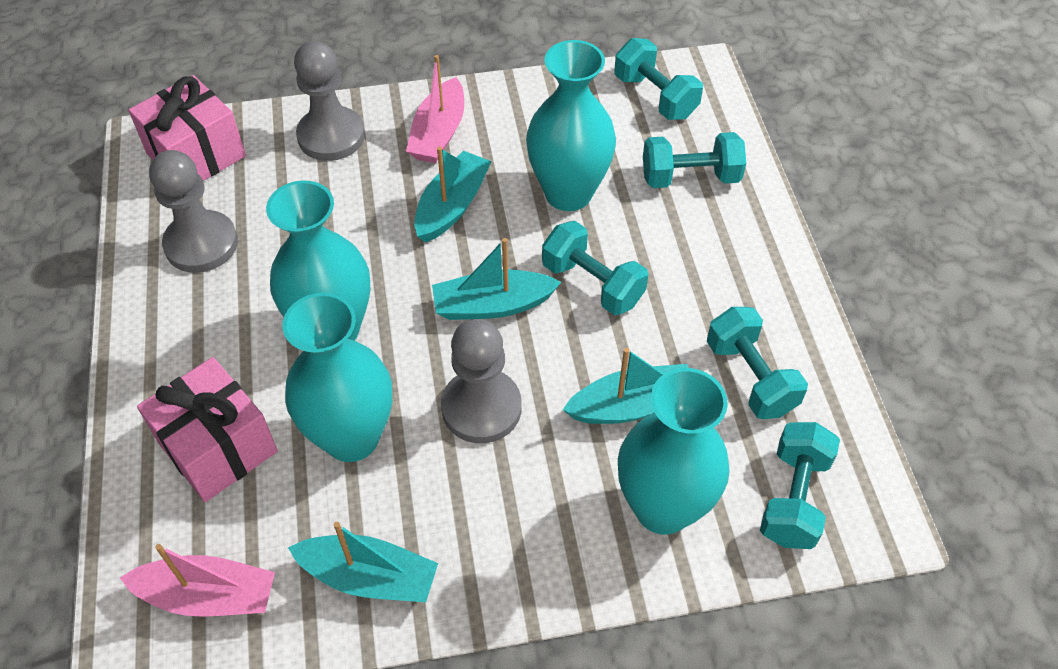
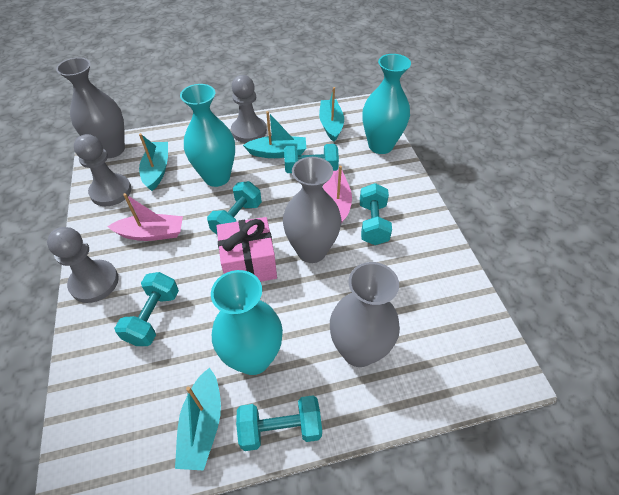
grey vase: 0 -> 3
pink gift: 2 -> 1
turquoise vase: 4 -> 3

